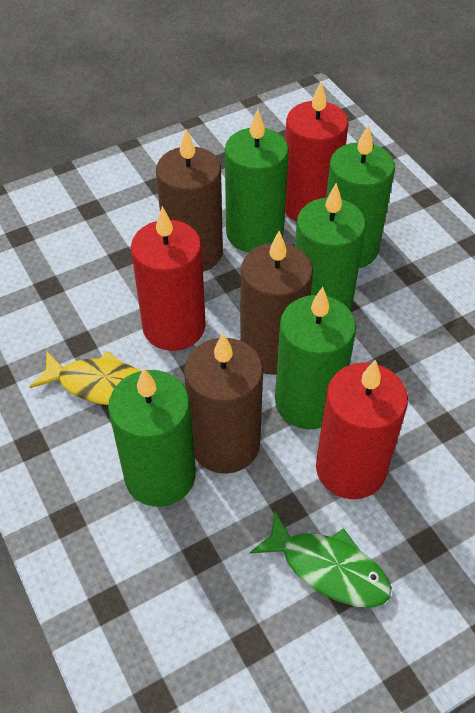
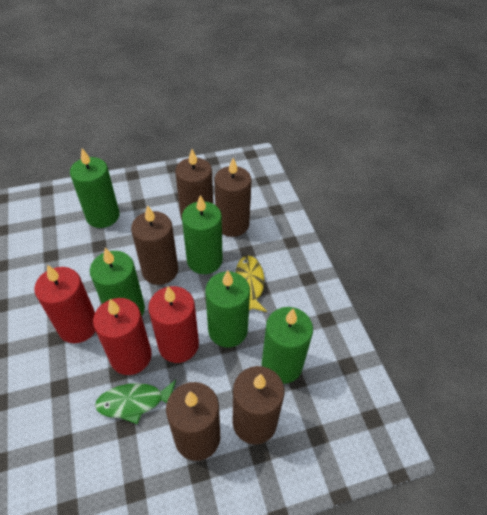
brown candle: 3 -> 5

